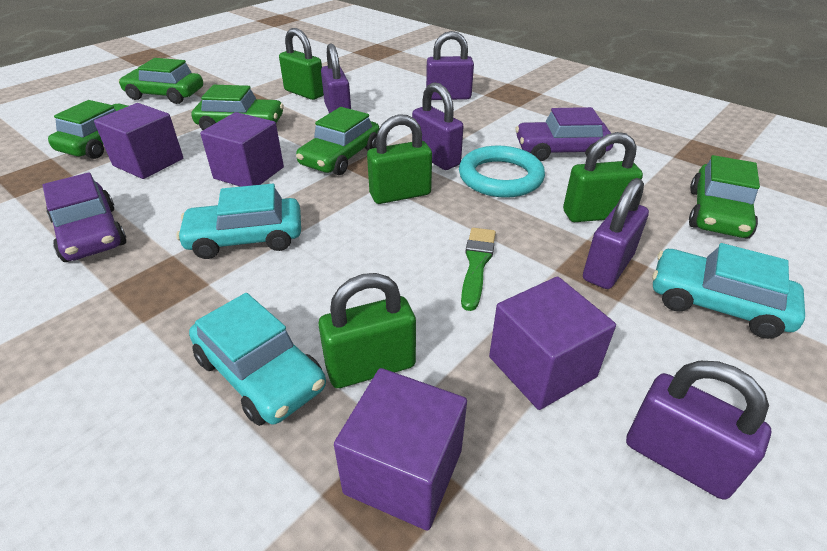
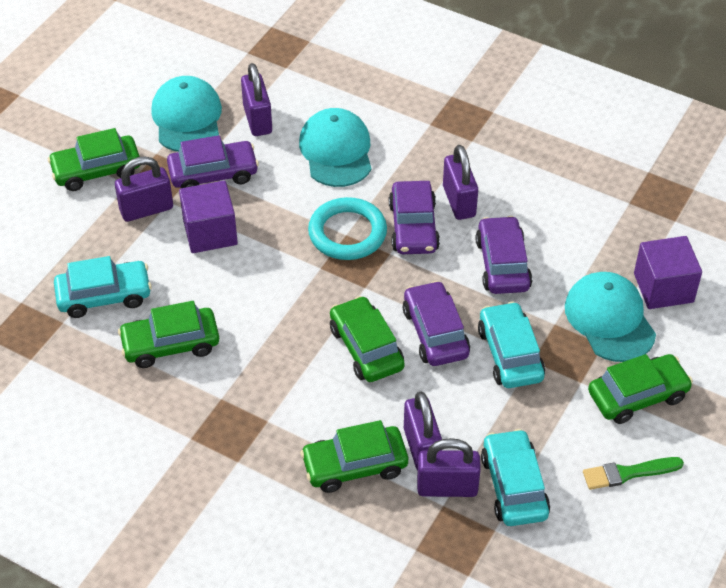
green padlock: 4 -> 0
purple car: 2 -> 4
purple cube: 4 -> 2
turquoise cap: 0 -> 3

